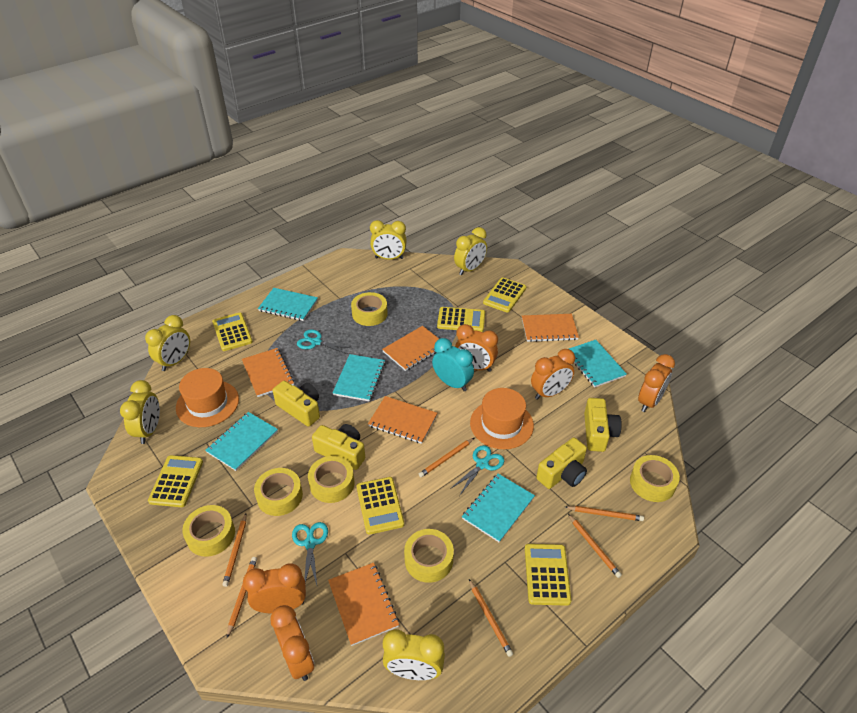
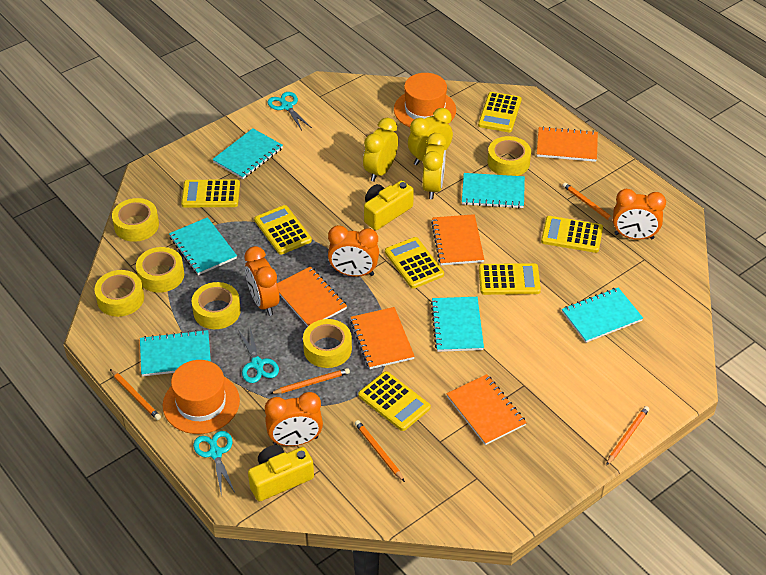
orange clock: 5 -> 4
orange pencil: 6 -> 5
turquoise clock: 1 -> 0
turquoise notebook: 5 -> 6
yellow calculator: 6 -> 7
yellow camera: 4 -> 2
yellow clock: 5 -> 3

